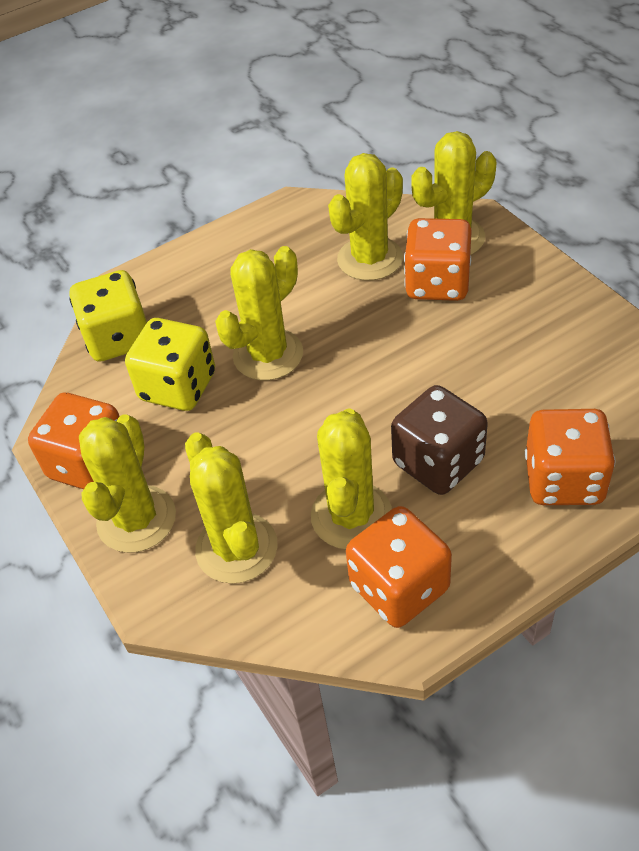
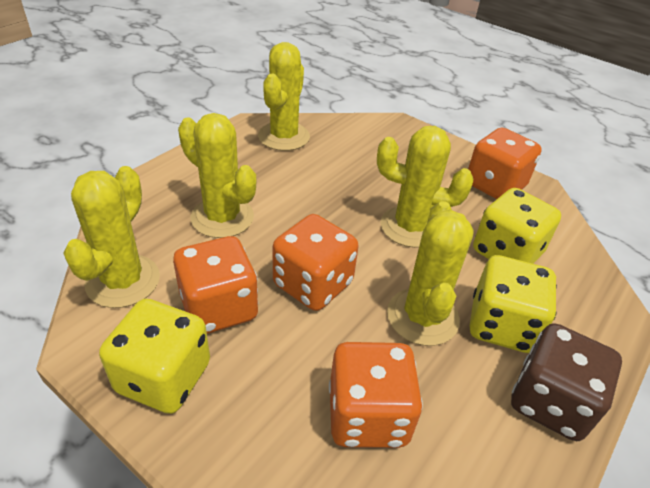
yellow cactus: 6 -> 5
yellow dice: 2 -> 3

